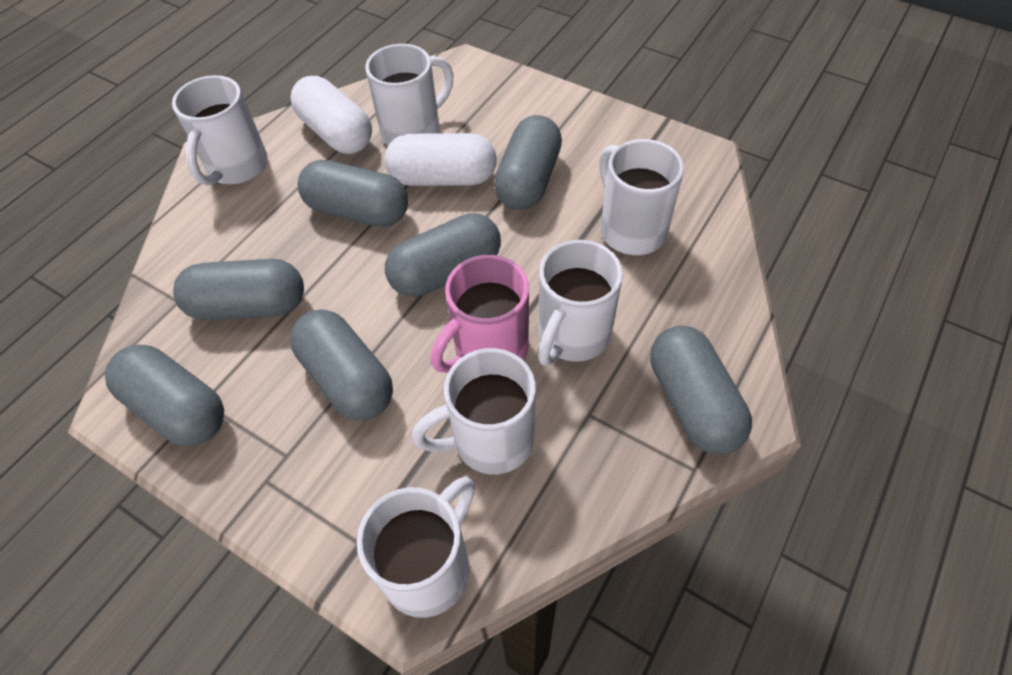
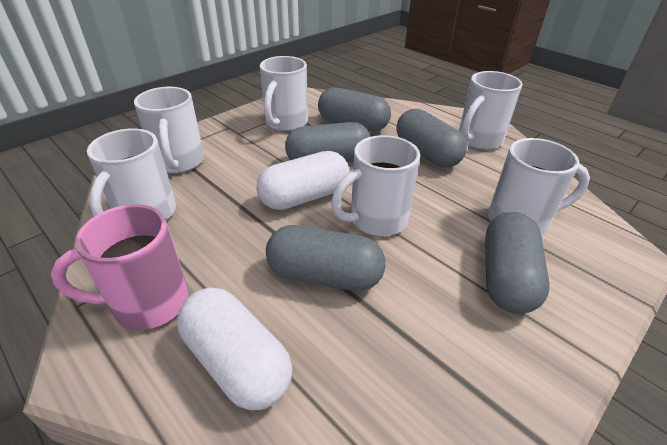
grey capsule: 7 -> 5

